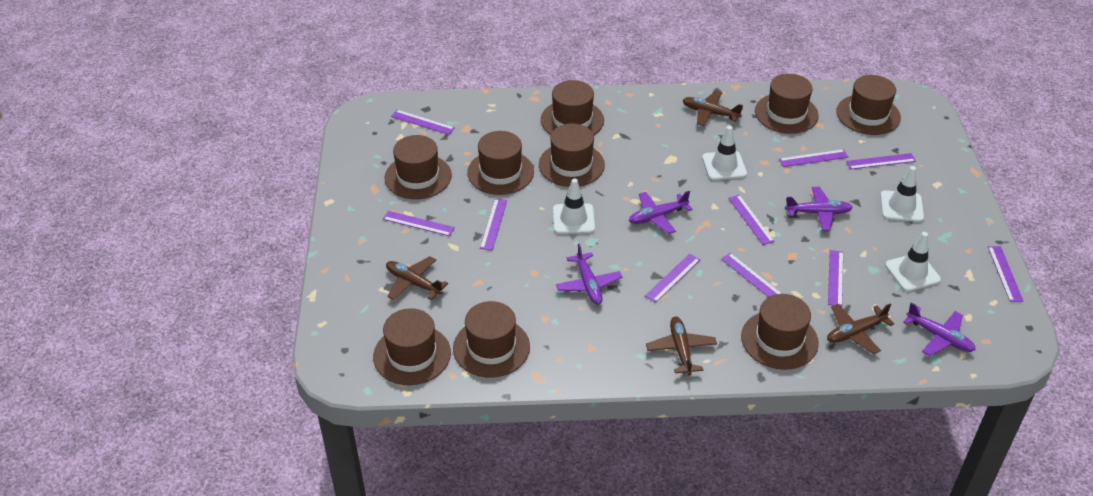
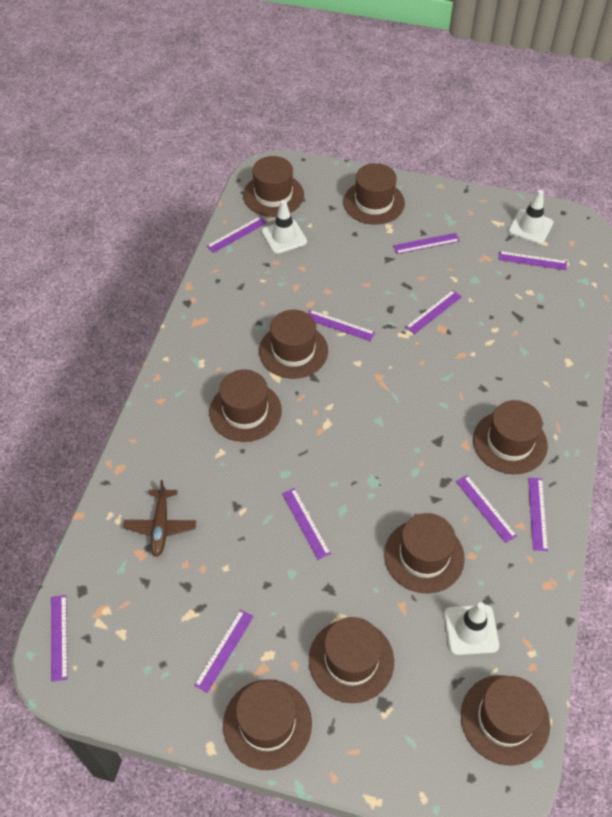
brown plane: 4 -> 1
purple plane: 4 -> 0
white traffic cone: 4 -> 3

